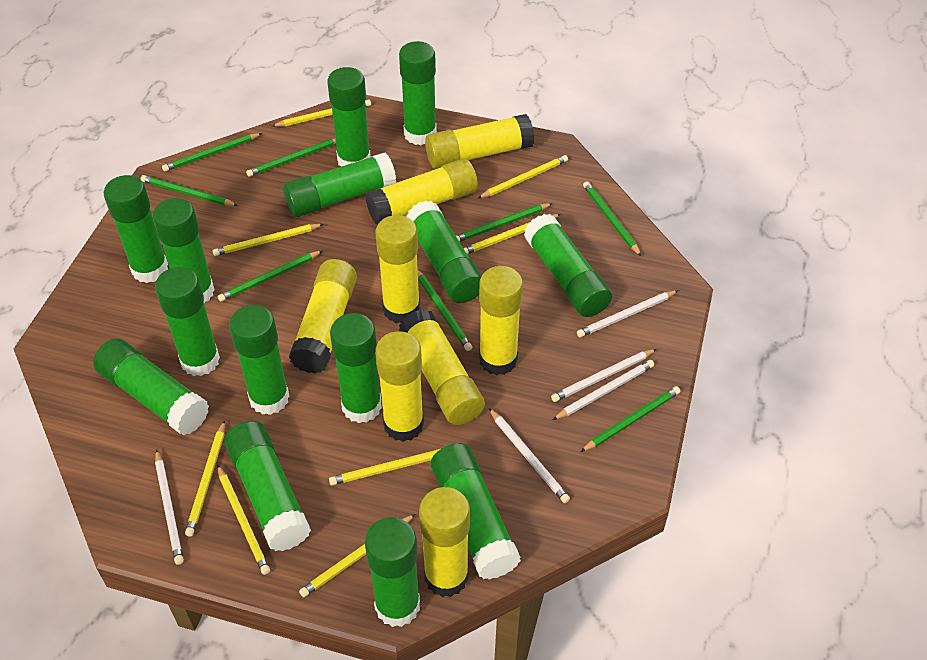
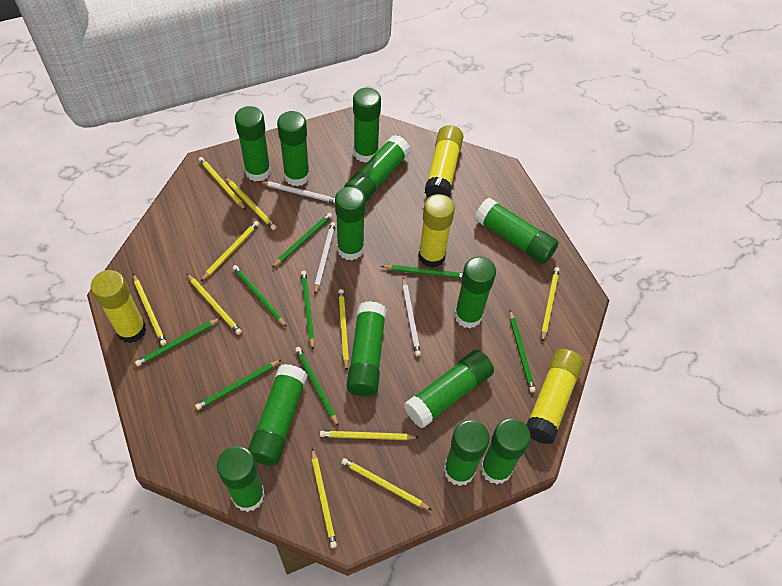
green glue stick: 14 -> 13
white pencil: 5 -> 3
yellow glue stick: 8 -> 4
yellow pencil: 8 -> 10

